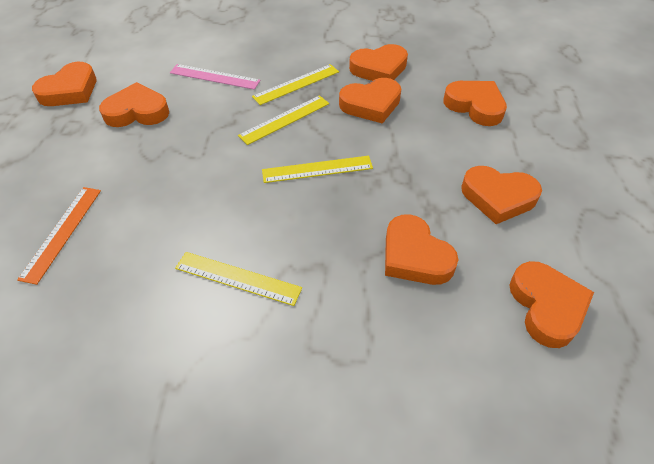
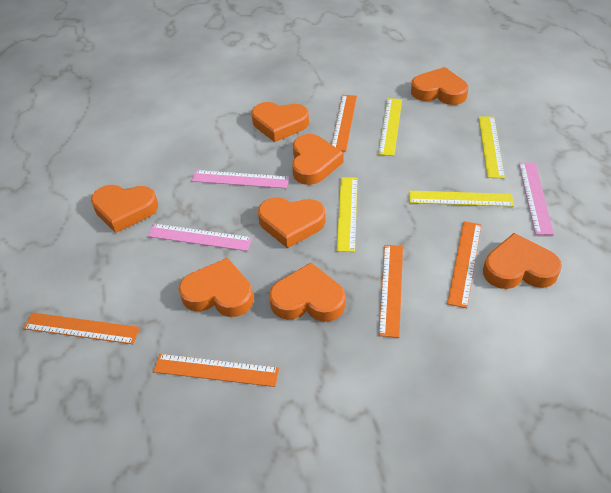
orange ruler: 1 -> 5
pink ruler: 1 -> 3

